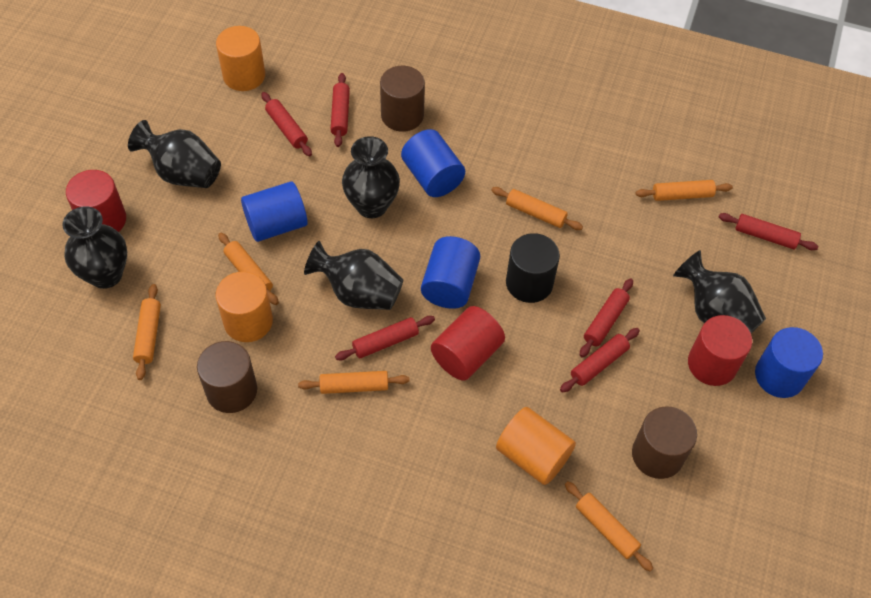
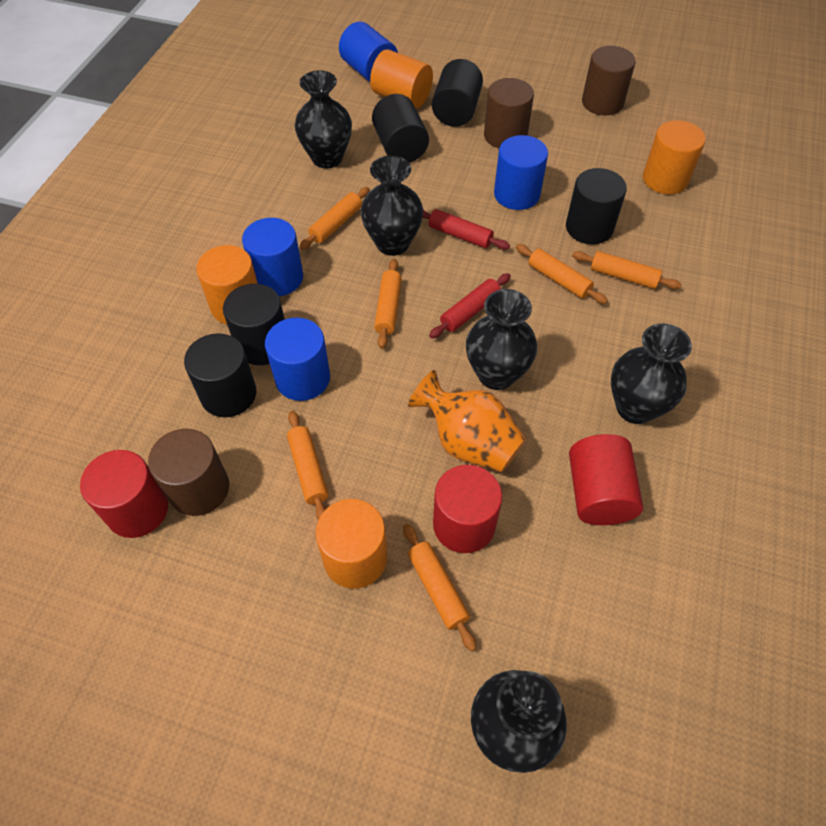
black cylinder: 1 -> 5
orange cylinder: 3 -> 4
orange vase: 0 -> 1
red rolling pin: 6 -> 2

